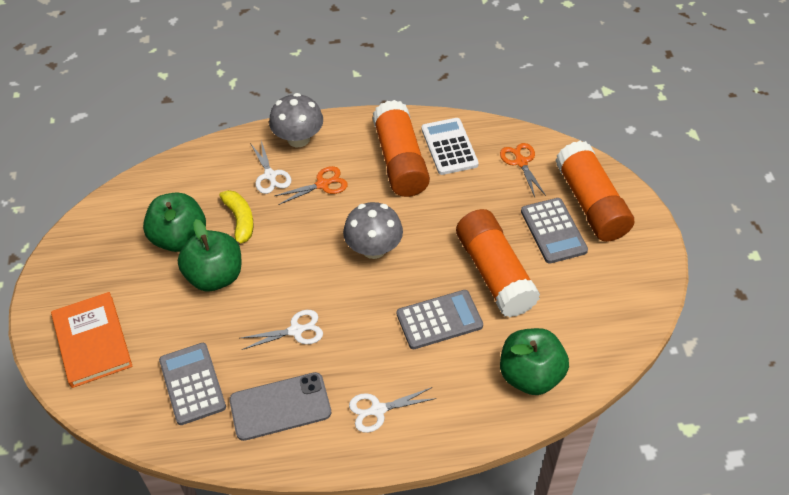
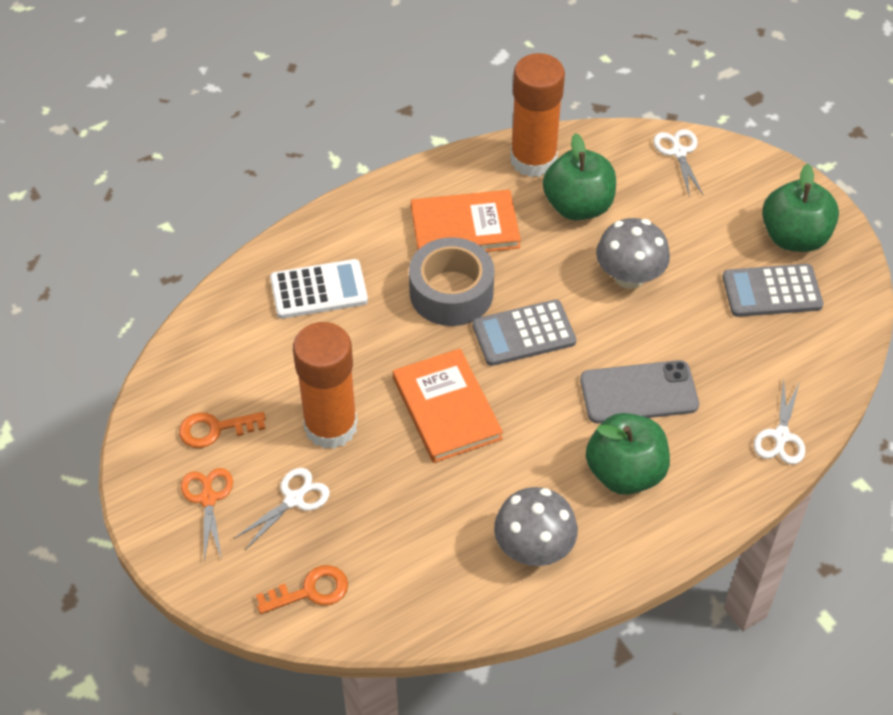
grey calculator: 3 -> 2
grey tape: 0 -> 1
orange book: 1 -> 2
orange glue stick: 3 -> 2
orange key: 0 -> 2
orange scissors: 2 -> 1
yellow banana: 1 -> 0

